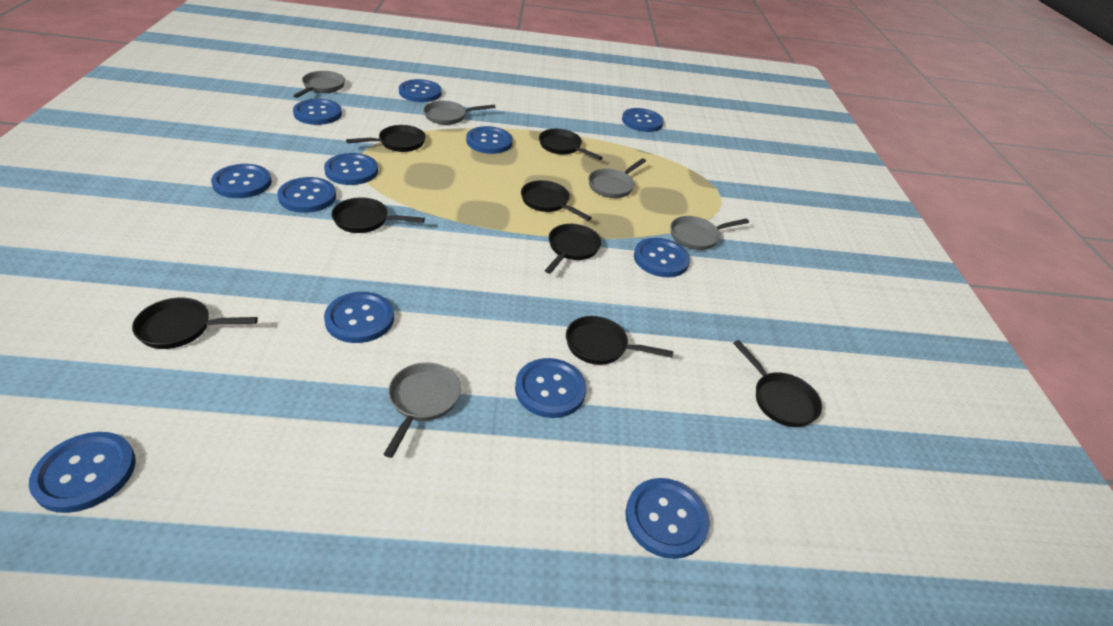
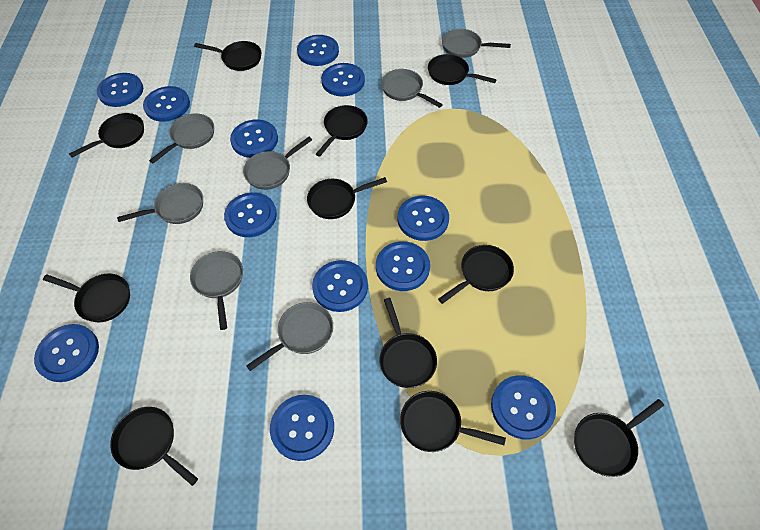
black pan: 8 -> 11
grey pan: 5 -> 7

